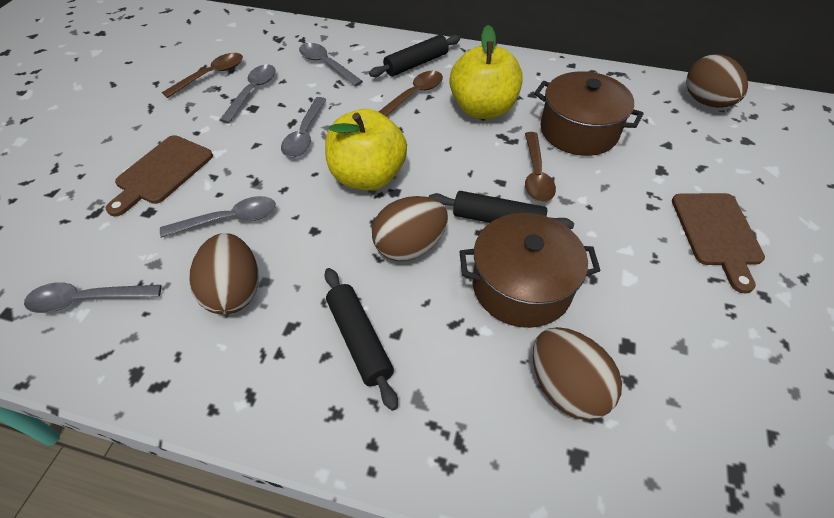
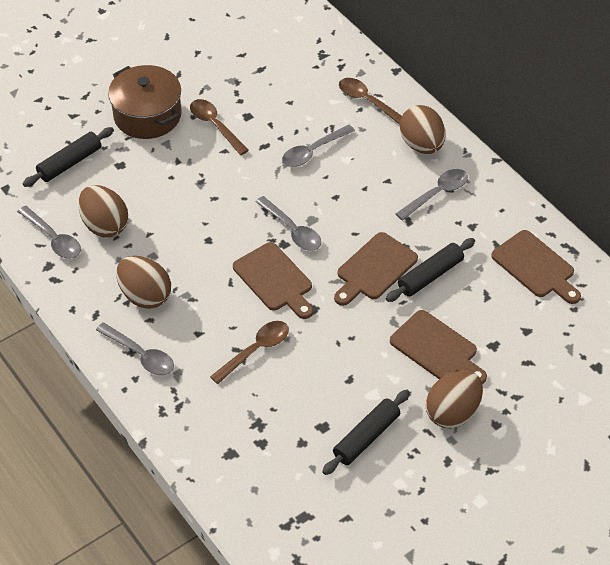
brown cutting board: 2 -> 4
brown pot: 2 -> 1
yellow apple: 2 -> 0

